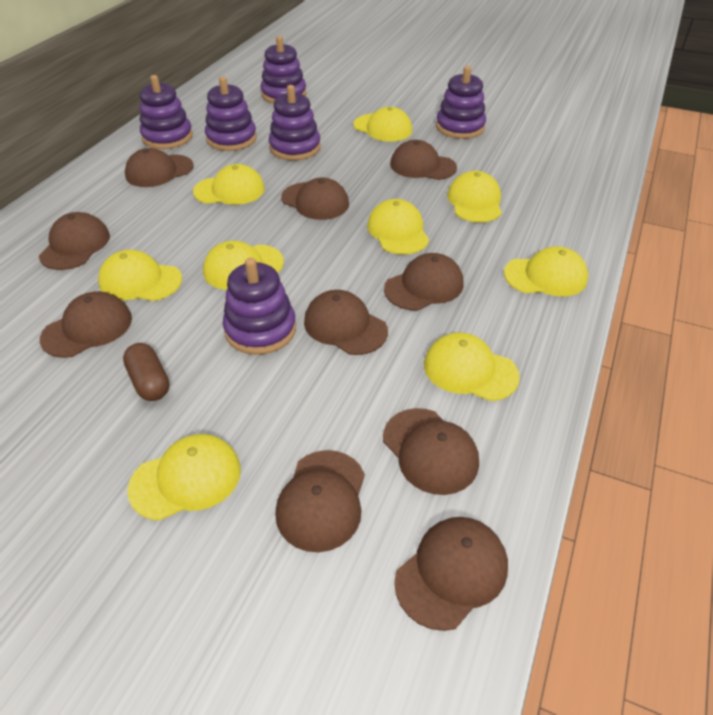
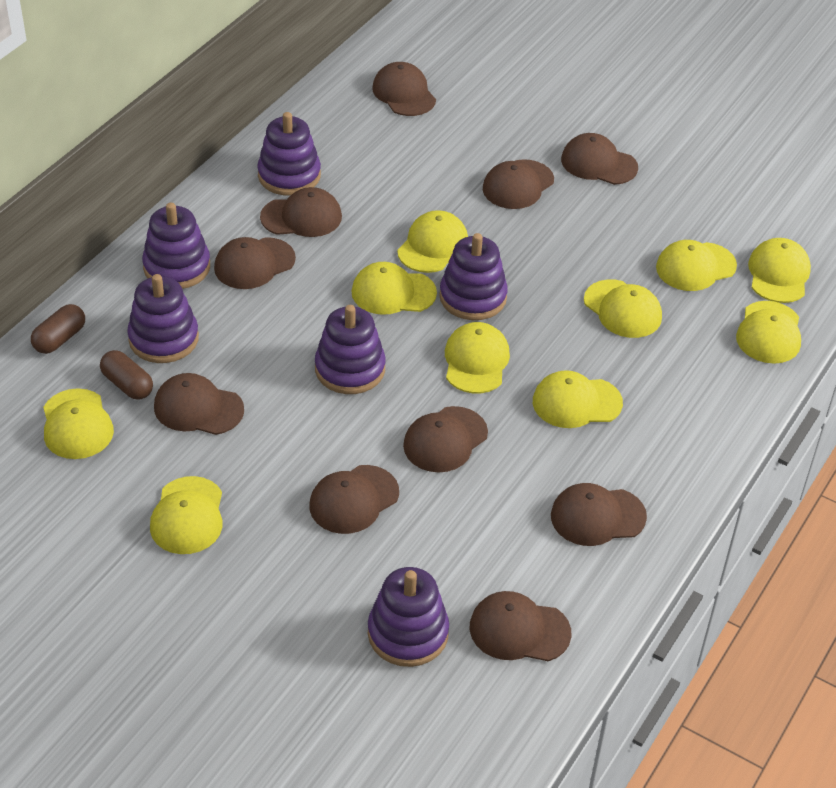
brown capsule: 1 -> 2
yellow cap: 9 -> 10

